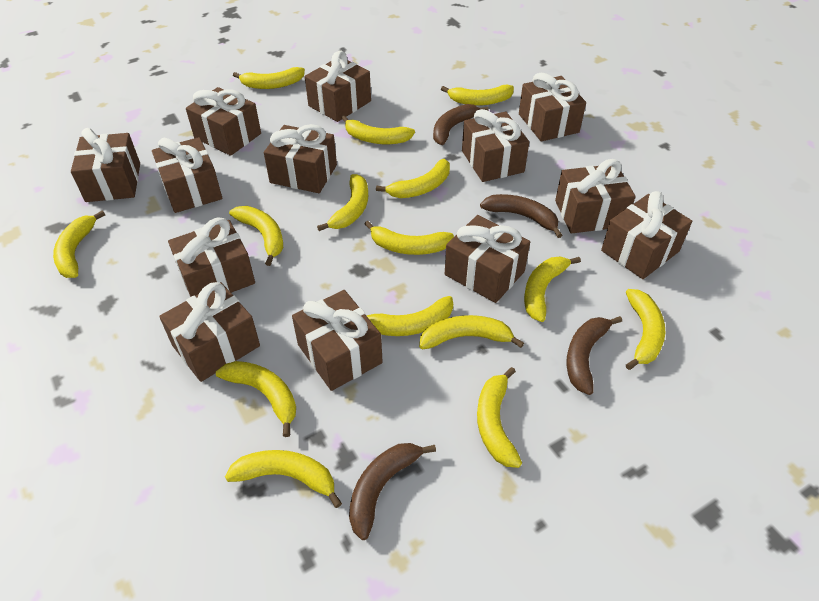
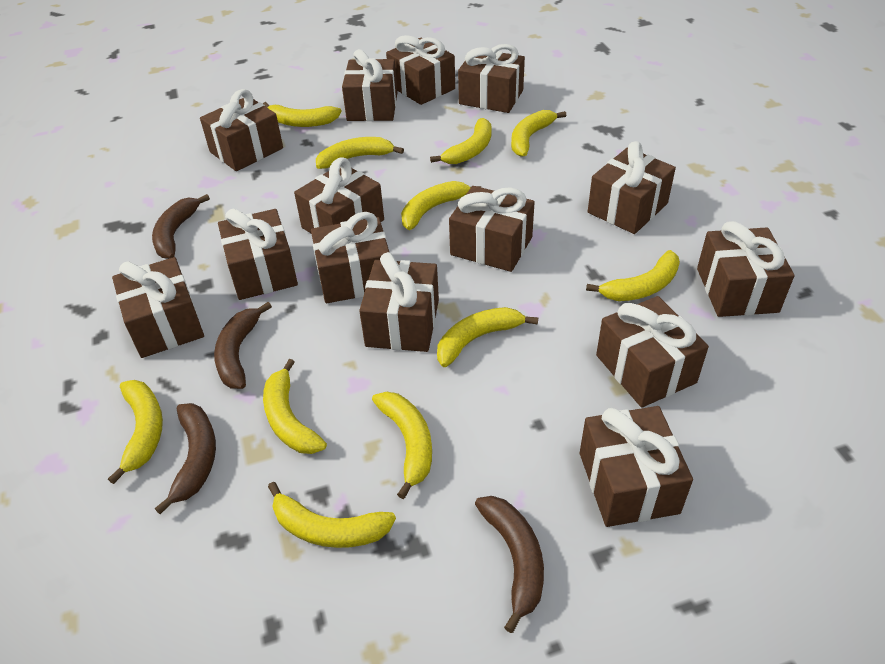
brown gift: 13 -> 14
yellow banana: 15 -> 11

